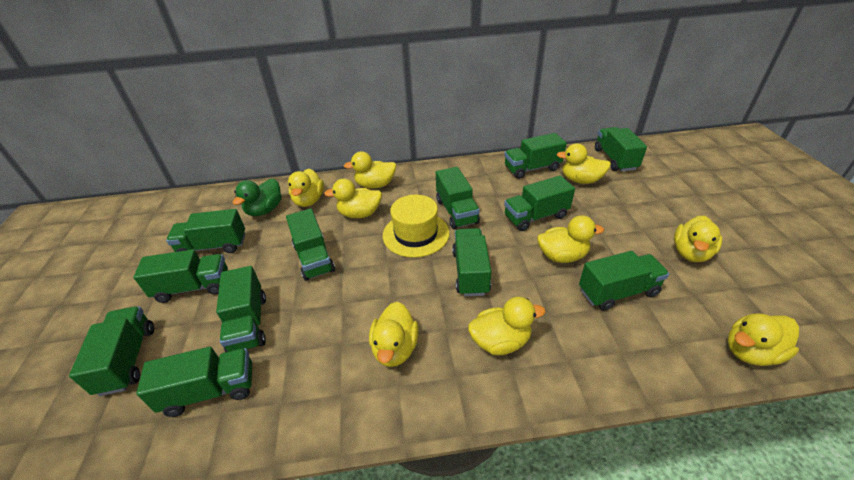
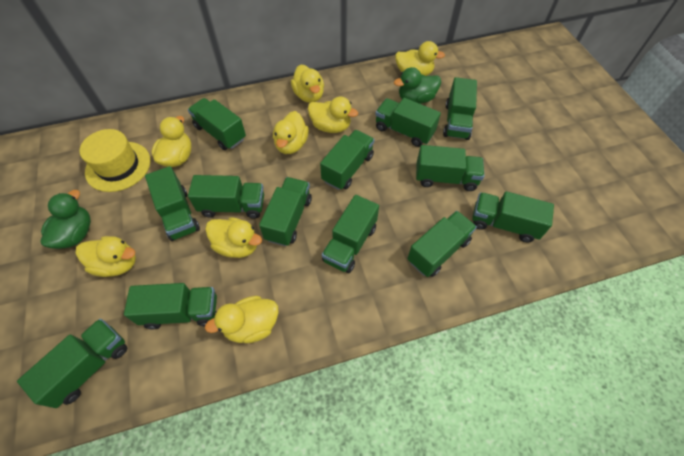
green duck: 1 -> 2
green truck: 12 -> 13
yellow duck: 9 -> 8

